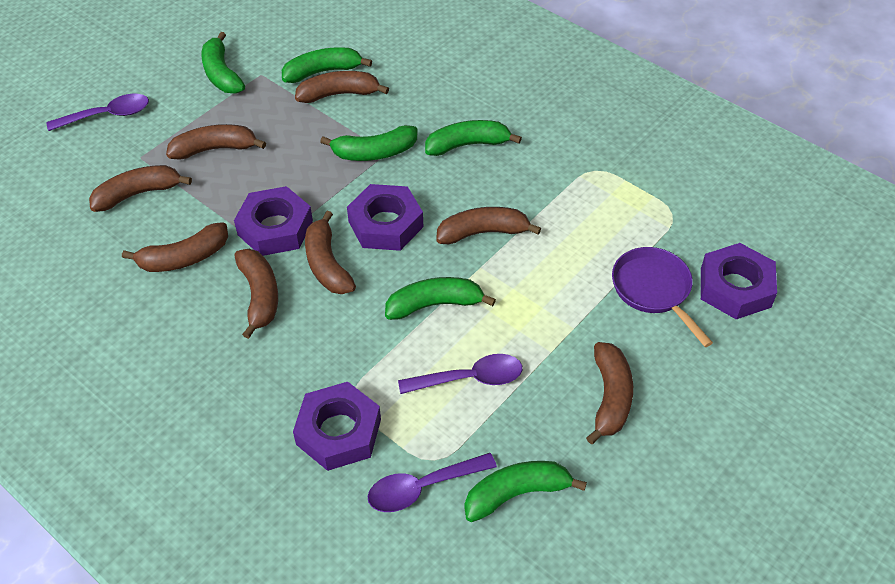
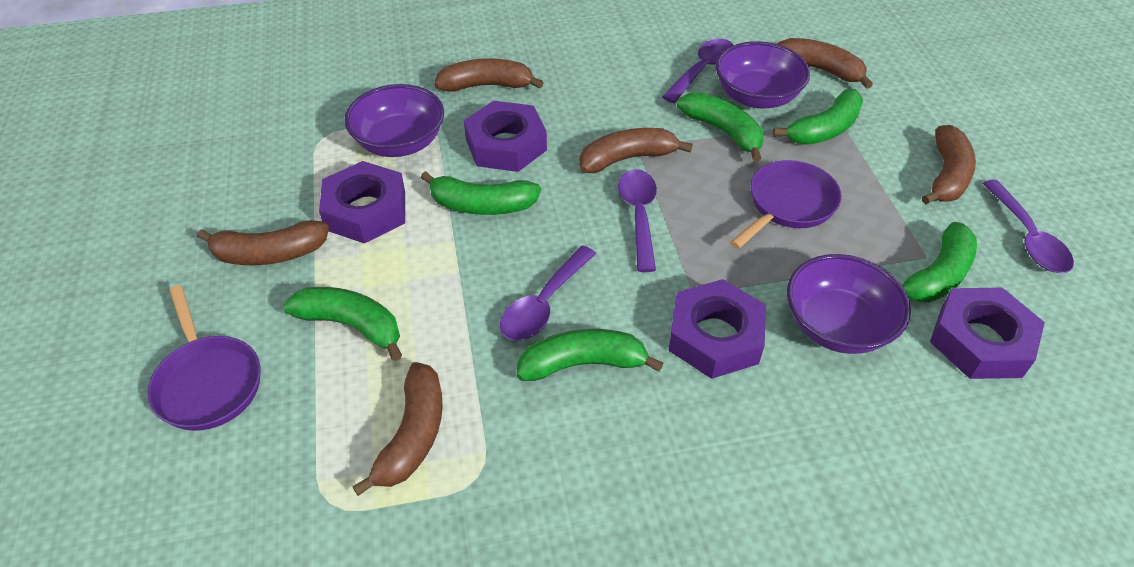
brown banana: 8 -> 6
purple bowl: 0 -> 3
purple pan: 1 -> 2
purple spoon: 3 -> 4

